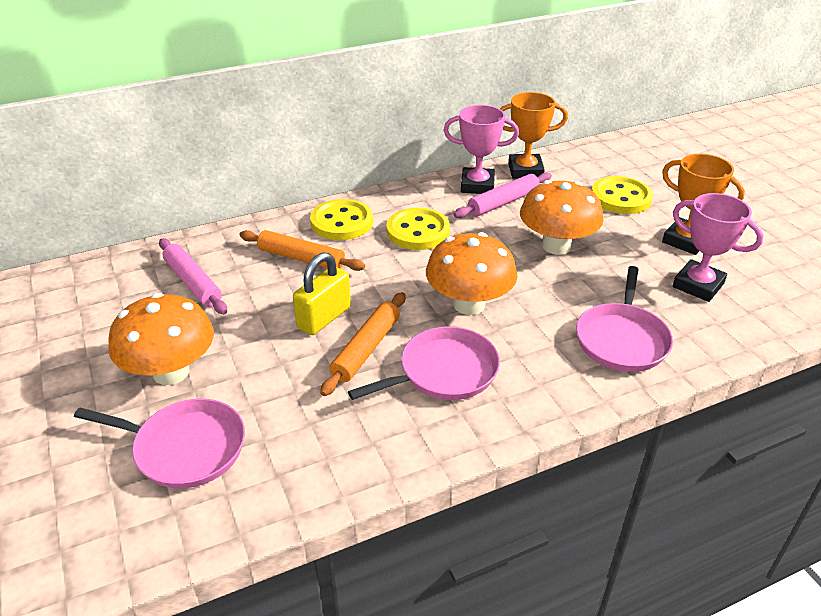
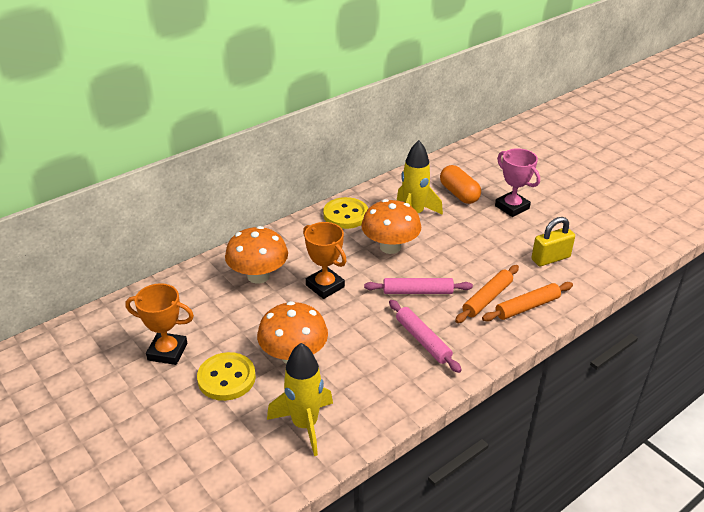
orange capsule: 0 -> 1
pink pan: 3 -> 0
pink trophy: 2 -> 1
yellow button: 3 -> 2
yellow rocket: 0 -> 2

